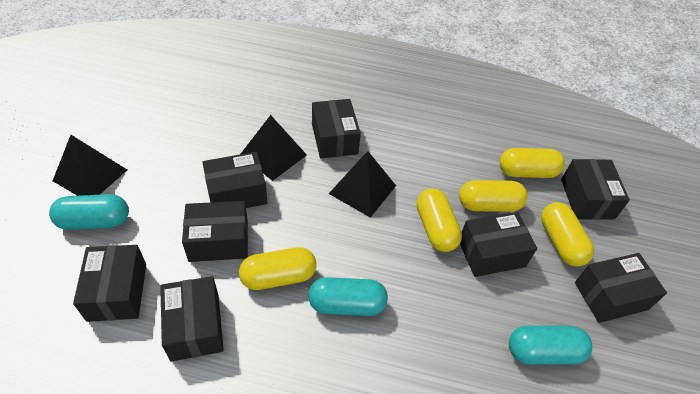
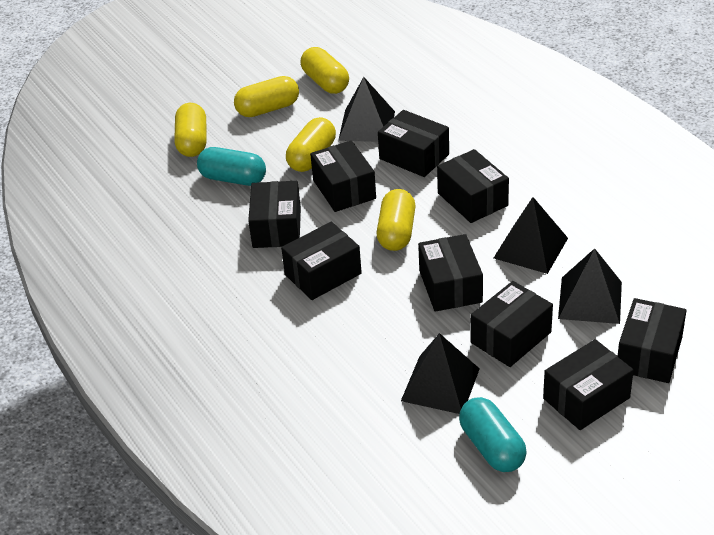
black box: 8 -> 9
black pyramid: 3 -> 4
turquoise capsule: 3 -> 2

